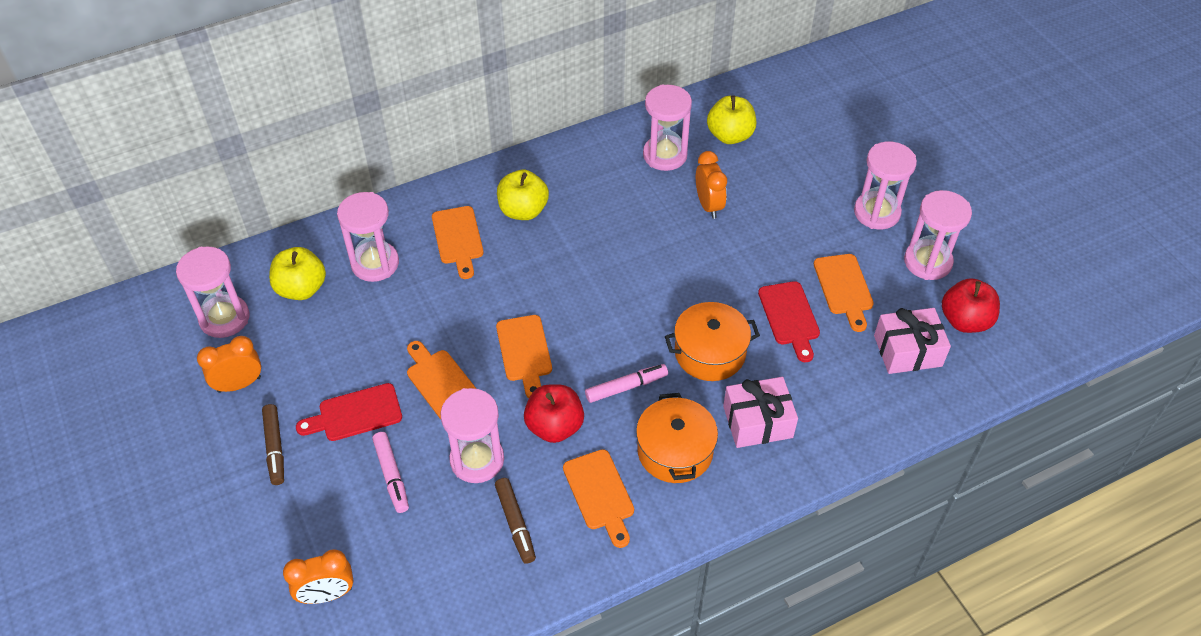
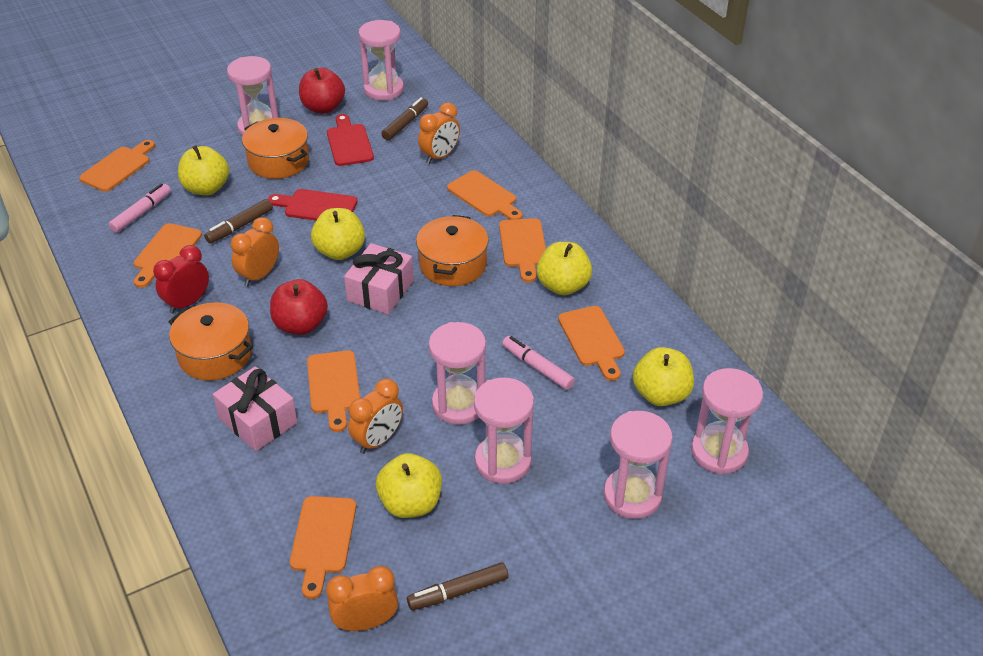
brown marker: 2 -> 3
orange clock: 3 -> 4
orange cutting board: 5 -> 7
orange pot: 2 -> 3
red clock: 0 -> 1
yellow apple: 3 -> 5

